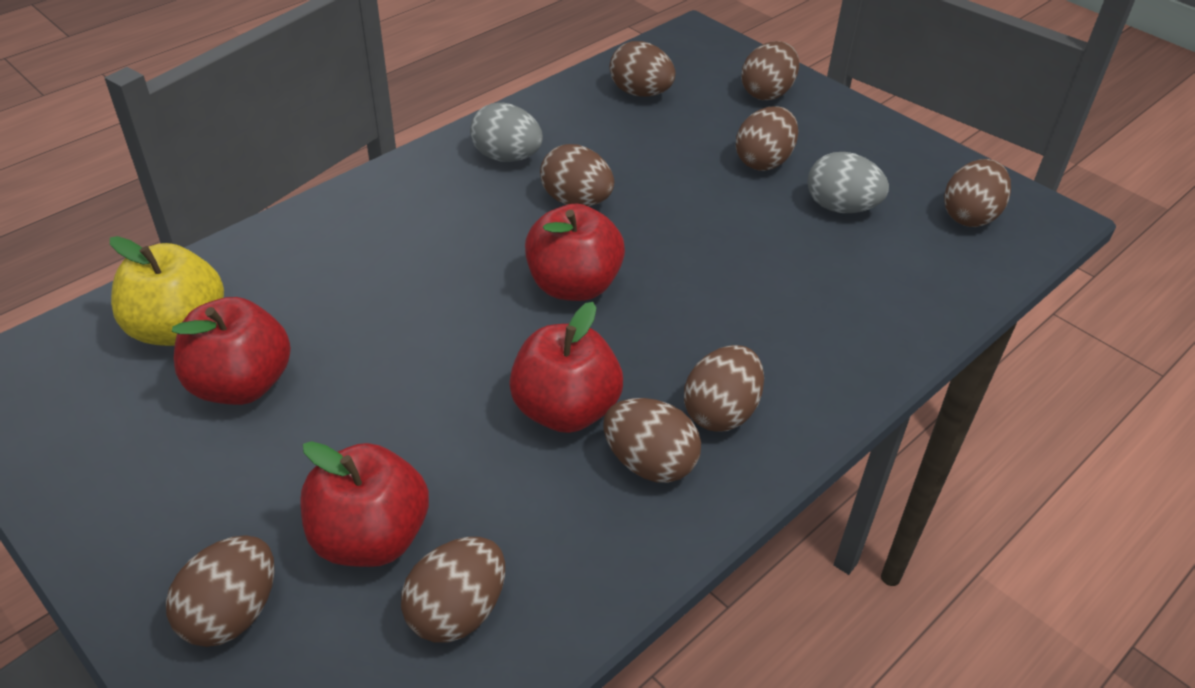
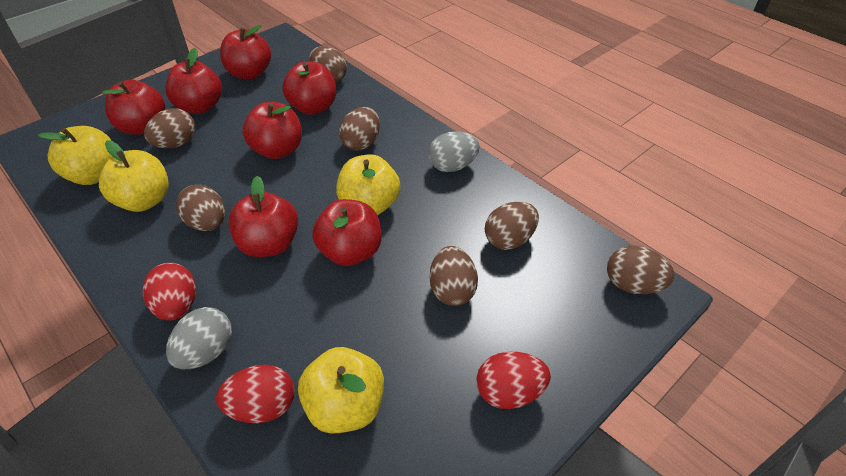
brown egg: 9 -> 7
red apple: 4 -> 7
red egg: 0 -> 3
yellow apple: 1 -> 4

